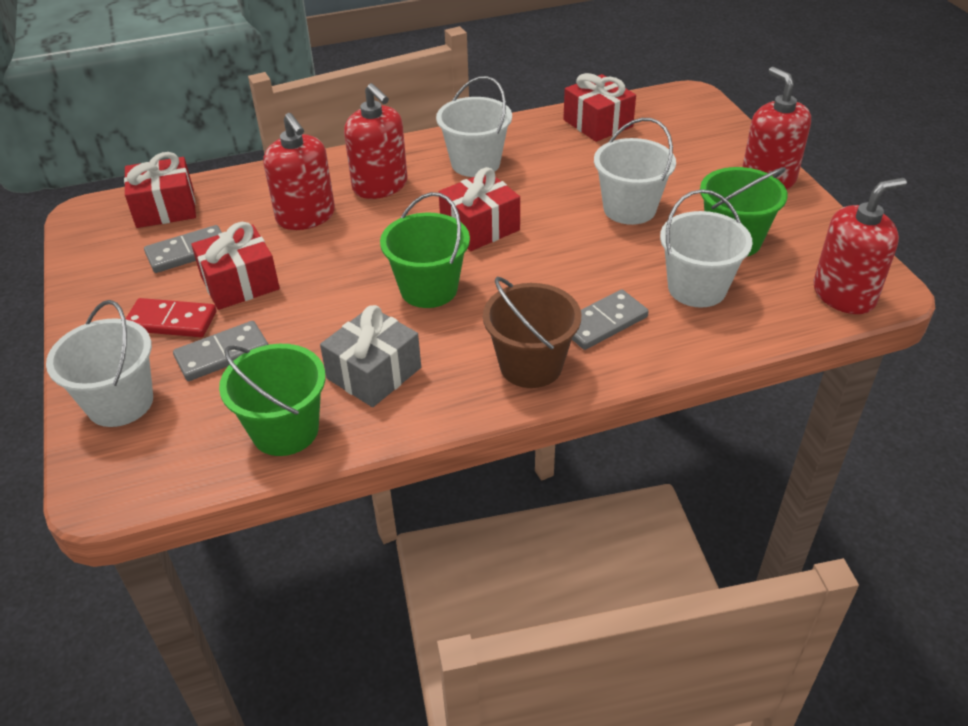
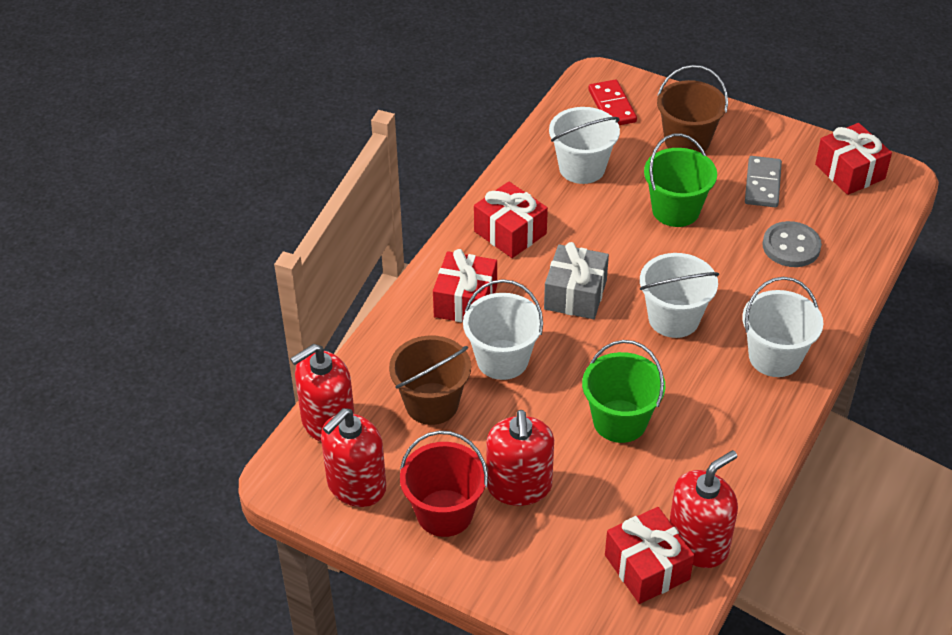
brown bucket: 1 -> 2
green bucket: 3 -> 2
grey button: 0 -> 1
grey domino: 3 -> 1
red bucket: 0 -> 1

